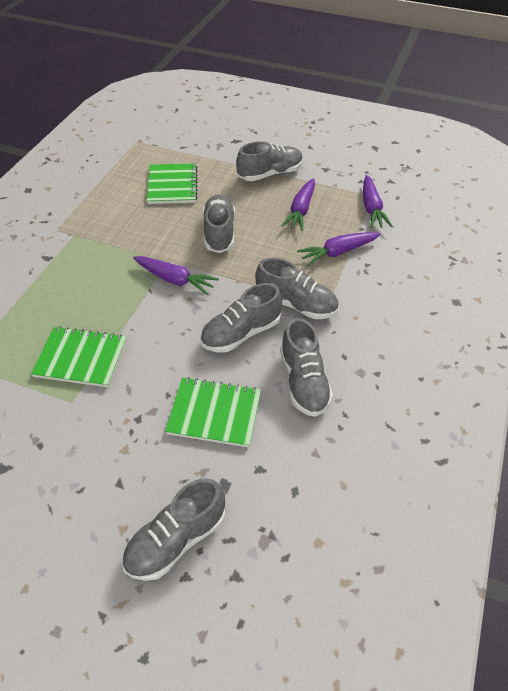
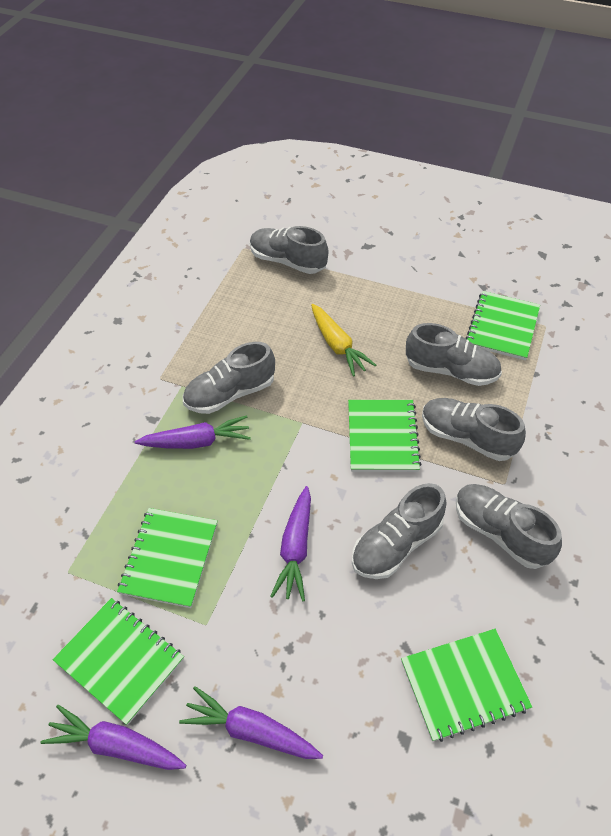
green notebook: 3 -> 5
yellow carrot: 0 -> 1

